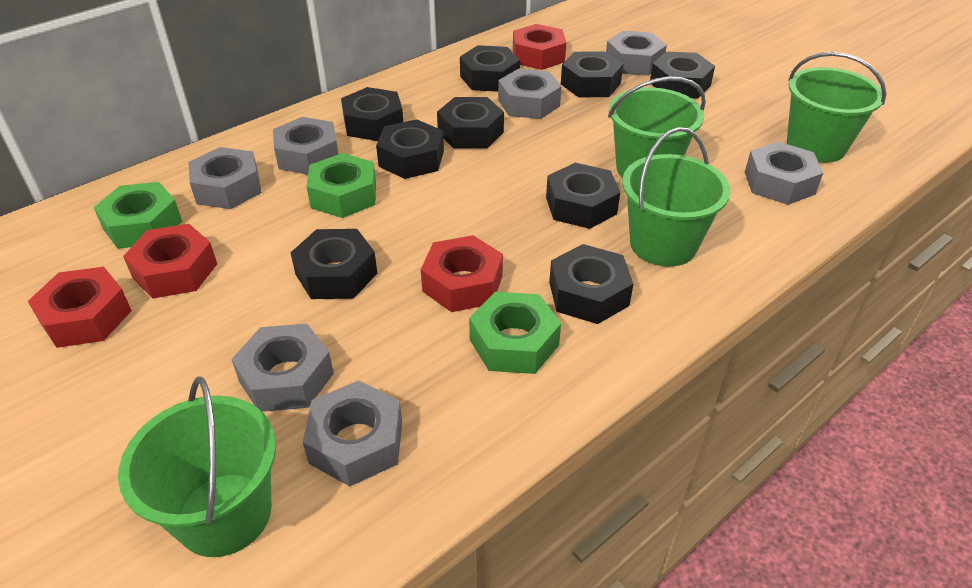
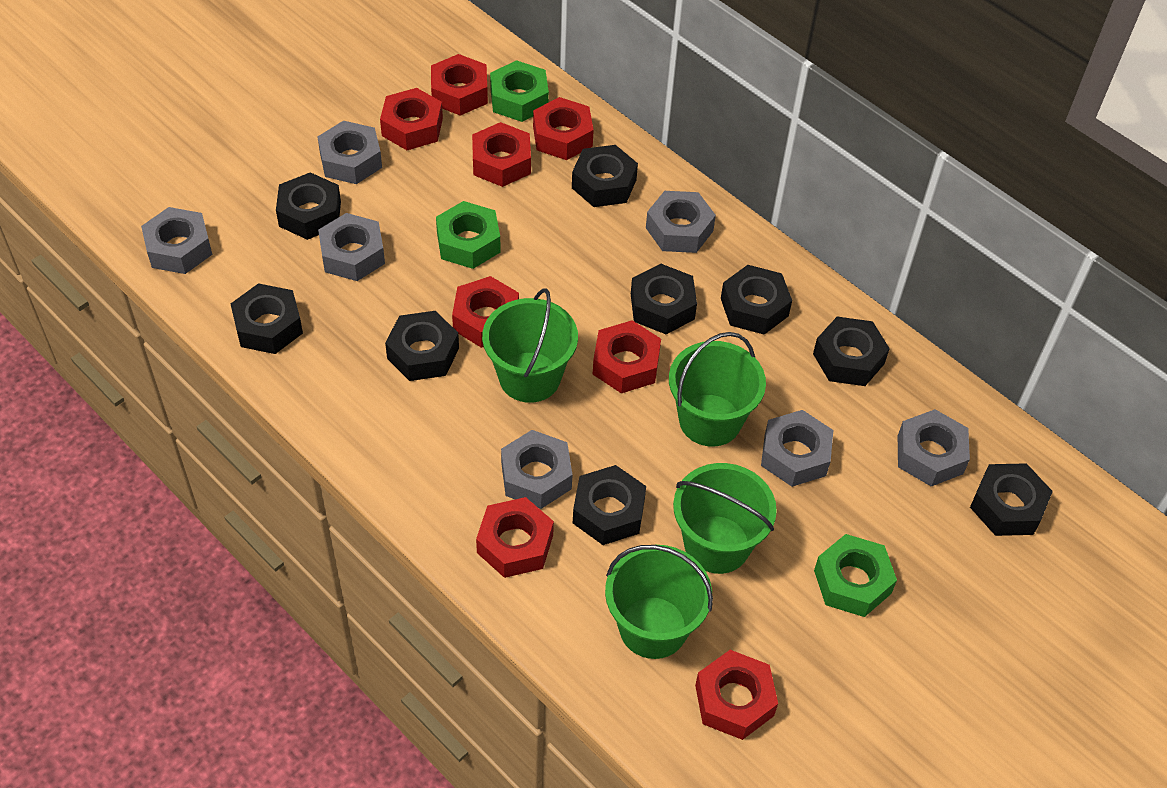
red nut: 4 -> 8

